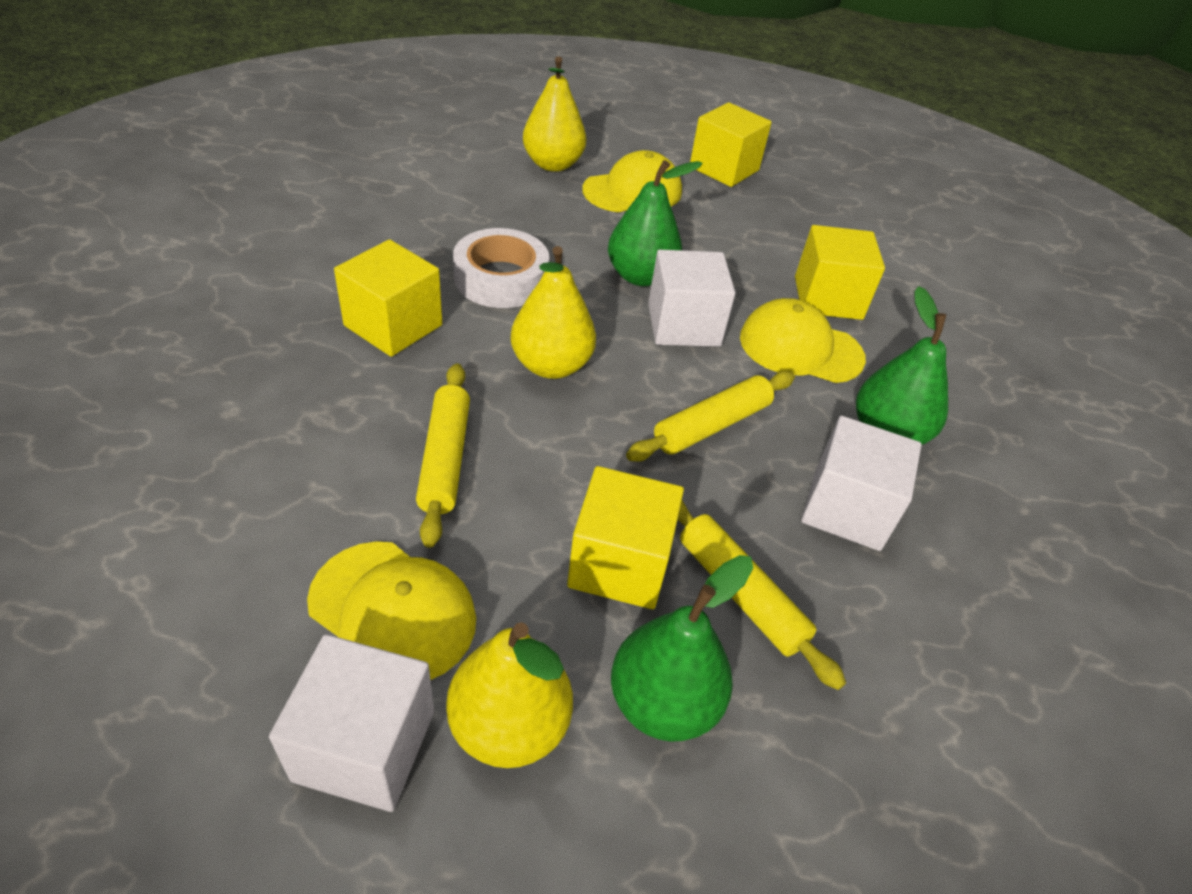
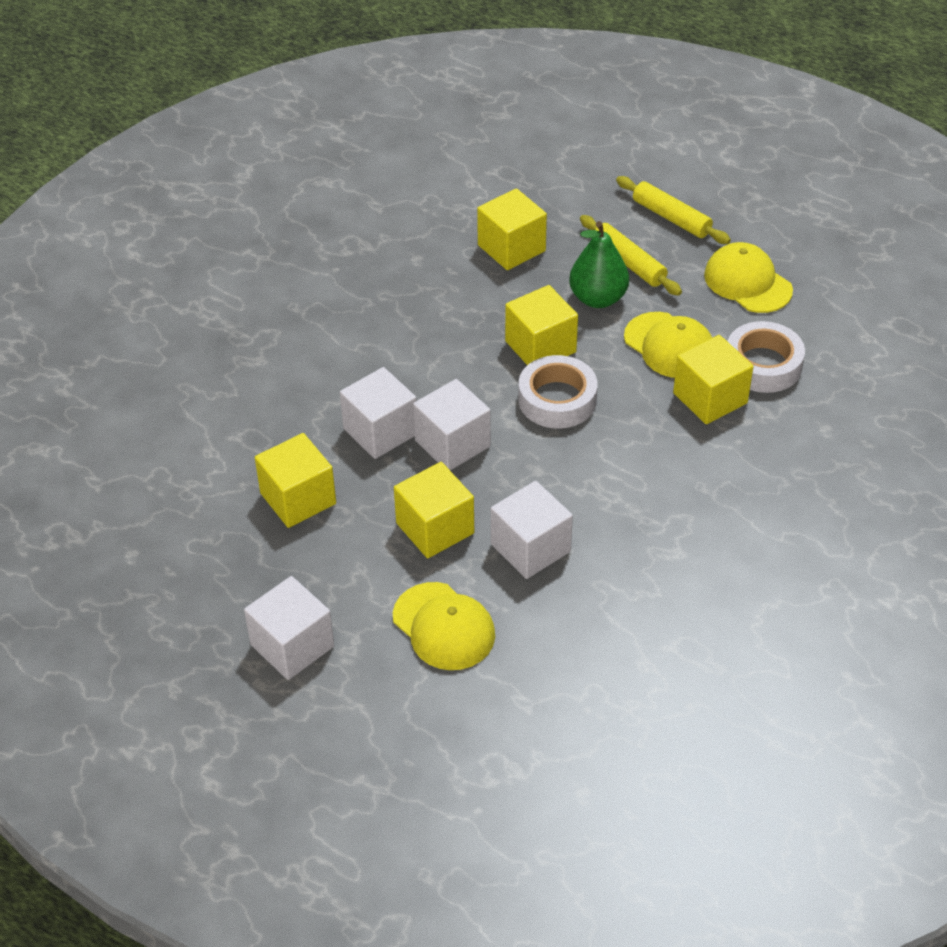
green pear: 3 -> 1
white cube: 3 -> 4
white tape: 1 -> 2
yellow cube: 4 -> 5
yellow pear: 3 -> 0
yellow rolling pin: 3 -> 2

